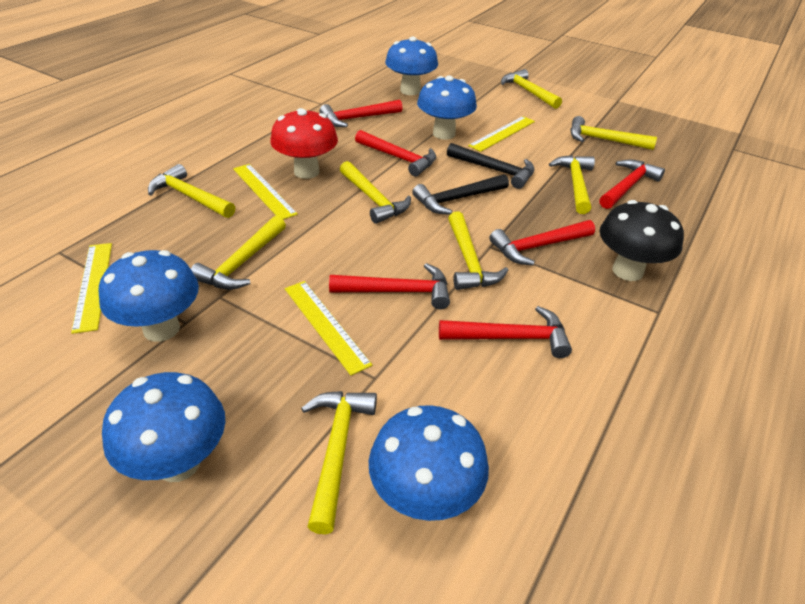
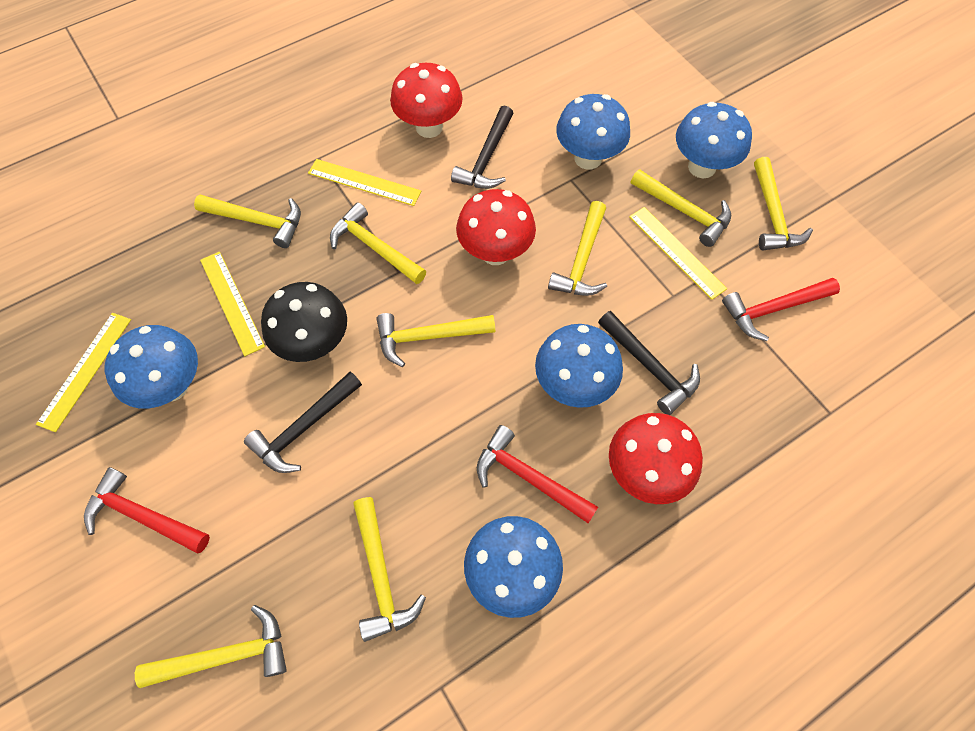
black hammer: 2 -> 3
red hammer: 6 -> 3
red mushroom: 1 -> 3

